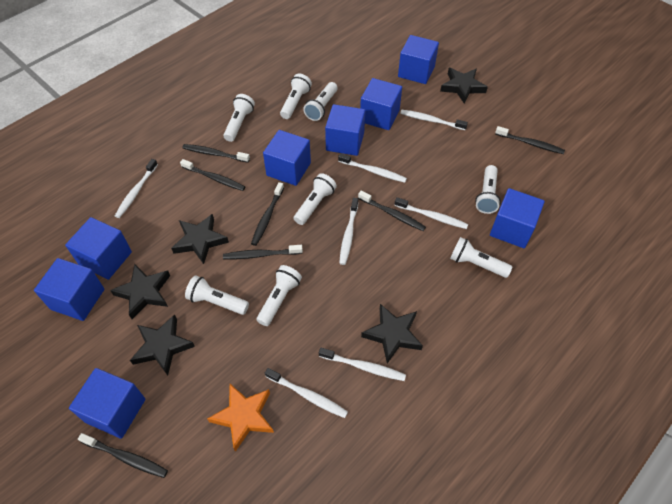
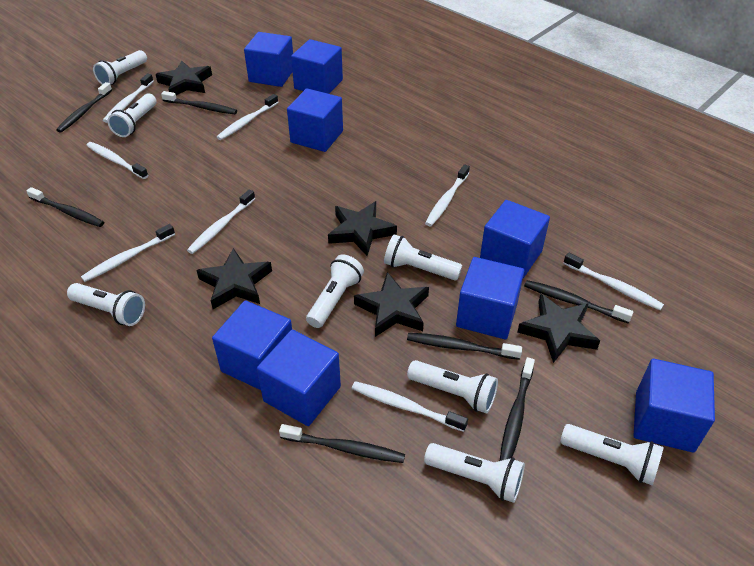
orange star: 1 -> 0
white toothbrush: 7 -> 8

